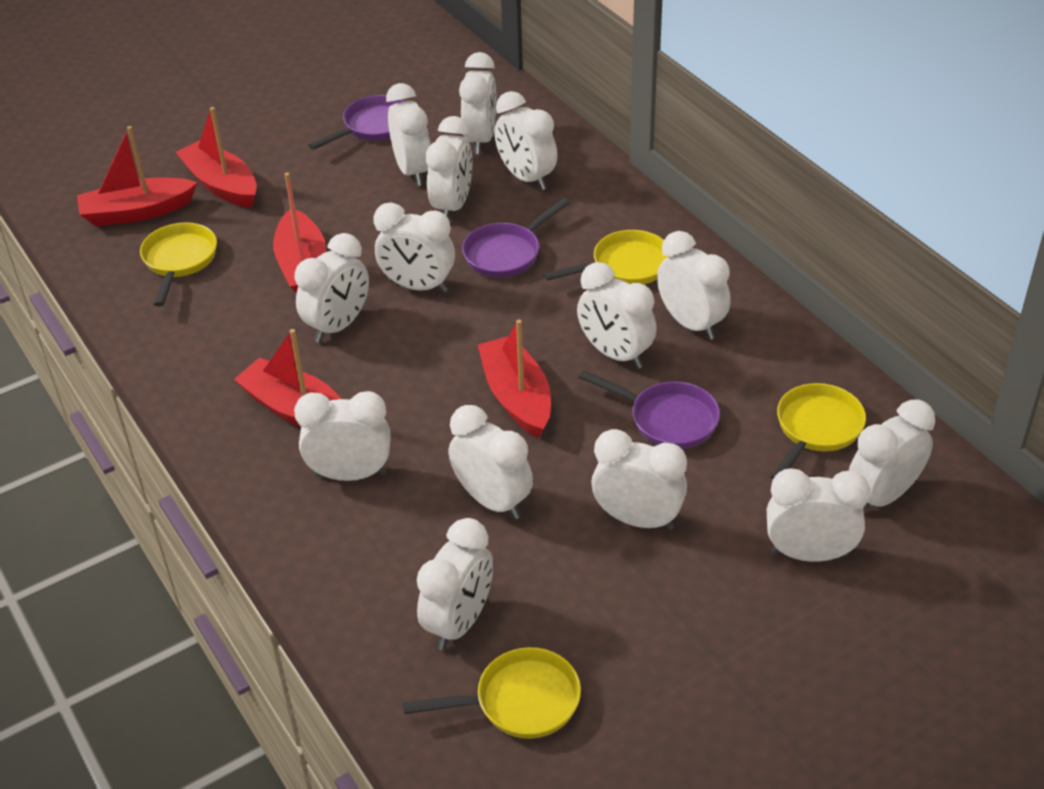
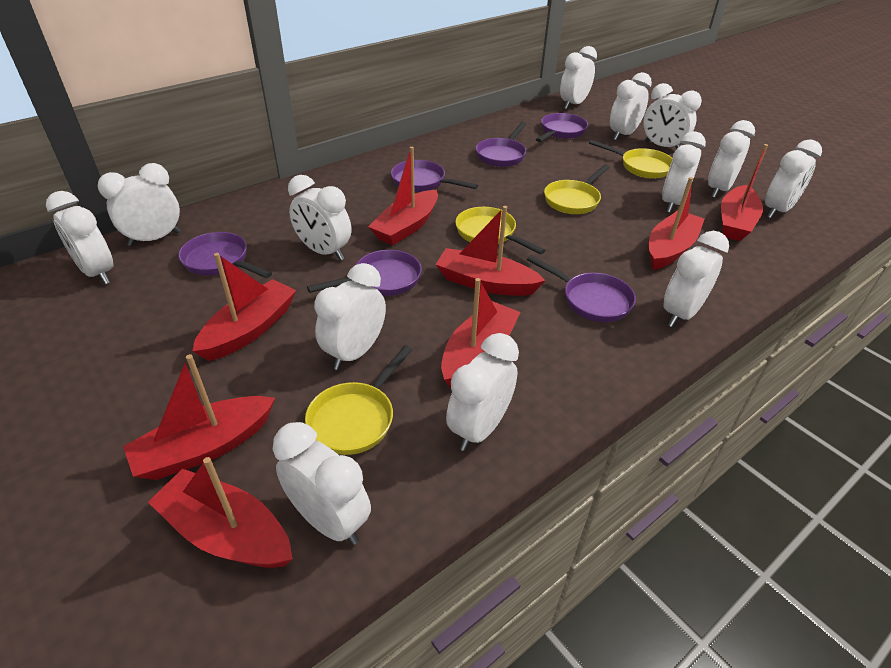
purple pan: 3 -> 6
red boat: 5 -> 8
white clock: 14 -> 13

